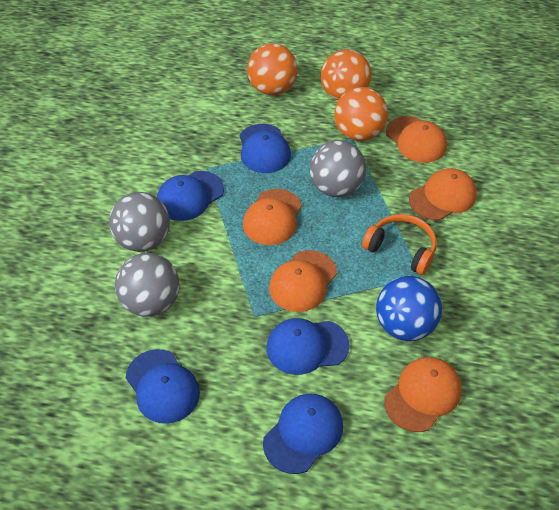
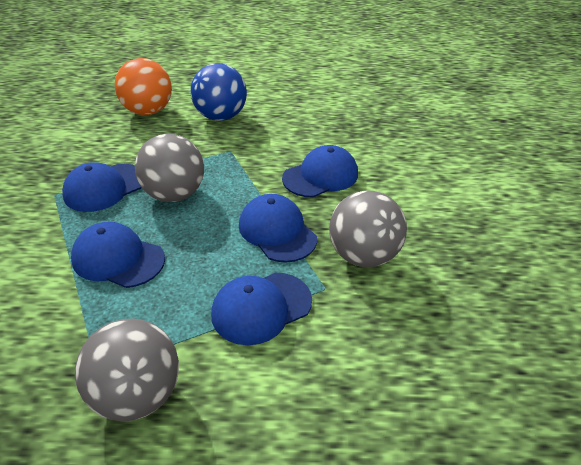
orange ball: 3 -> 1
orange cap: 5 -> 0
orange headphones: 1 -> 0

